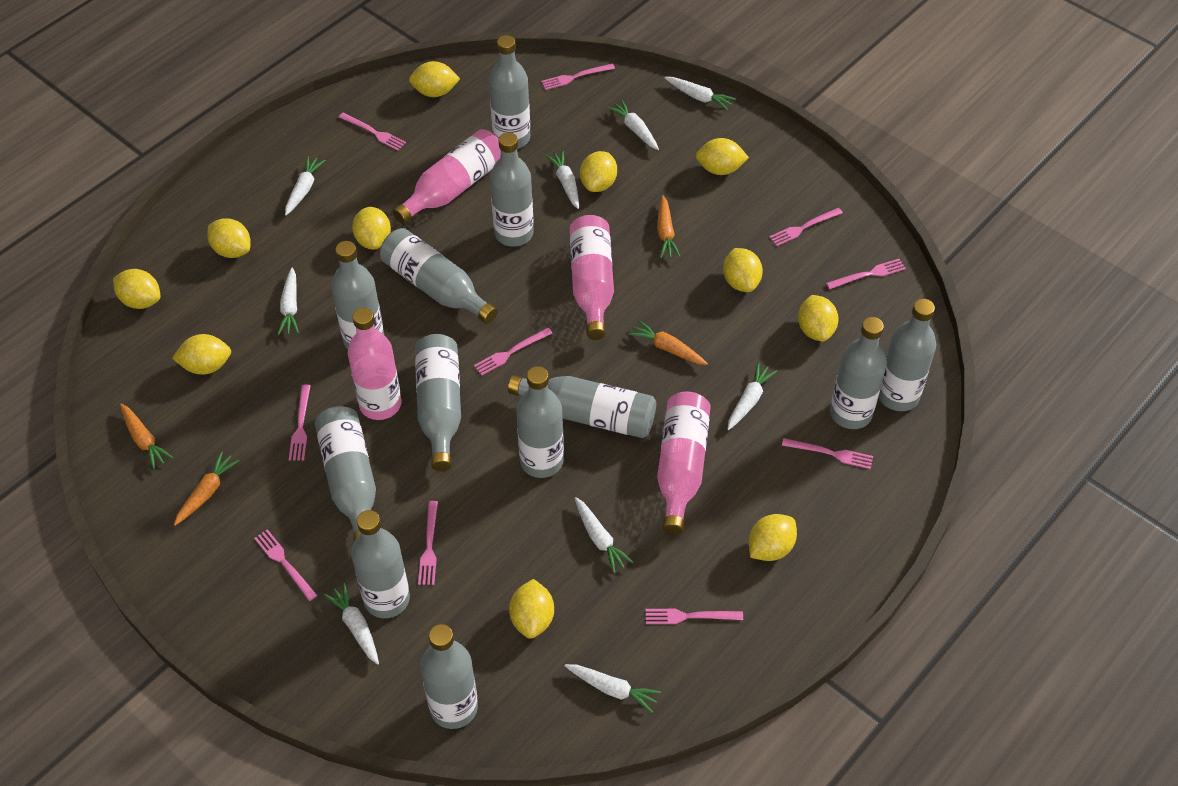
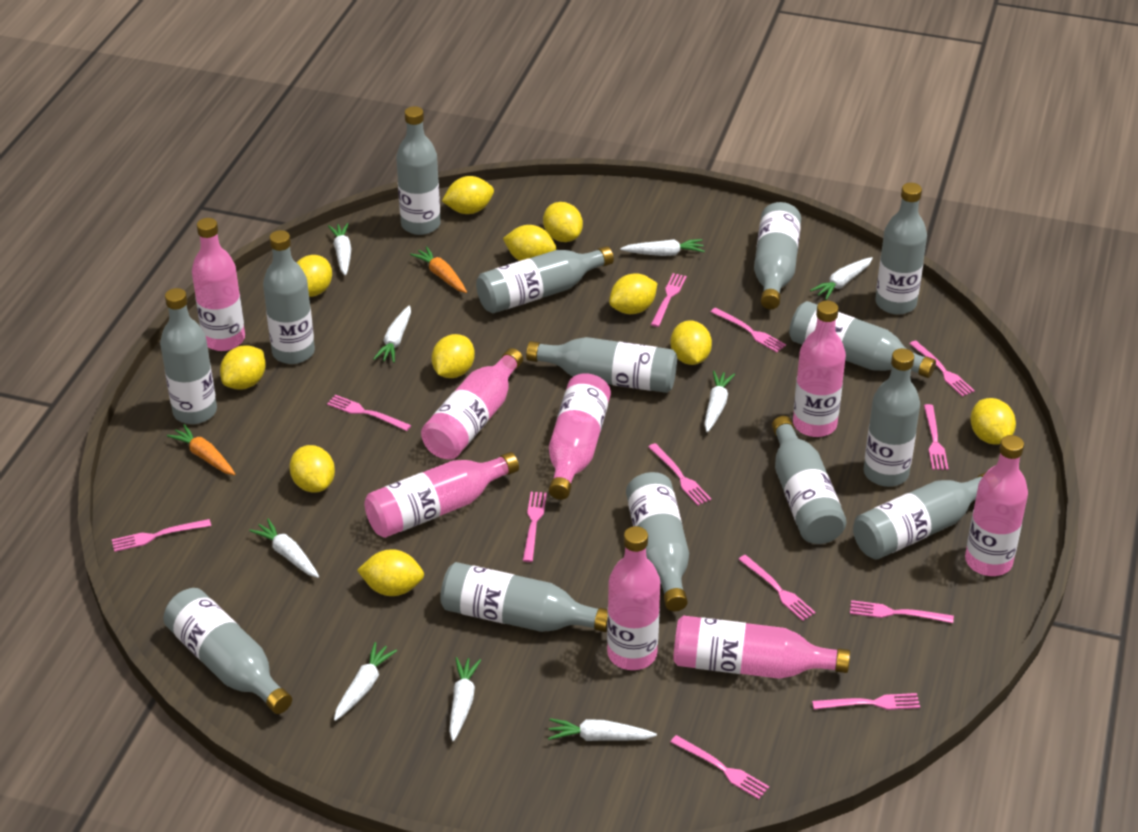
grey bottle: 12 -> 14
orange carrot: 4 -> 2
pink bottle: 4 -> 8
pink fork: 10 -> 12

